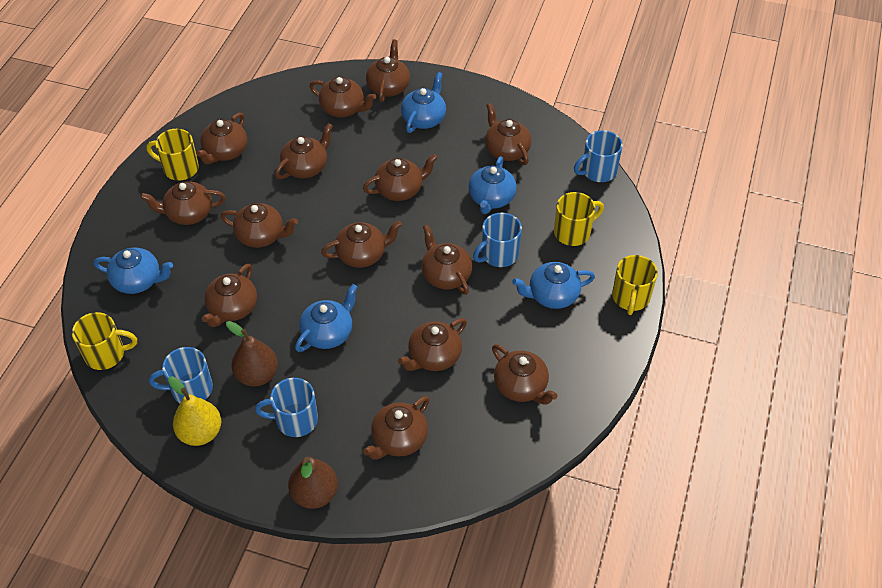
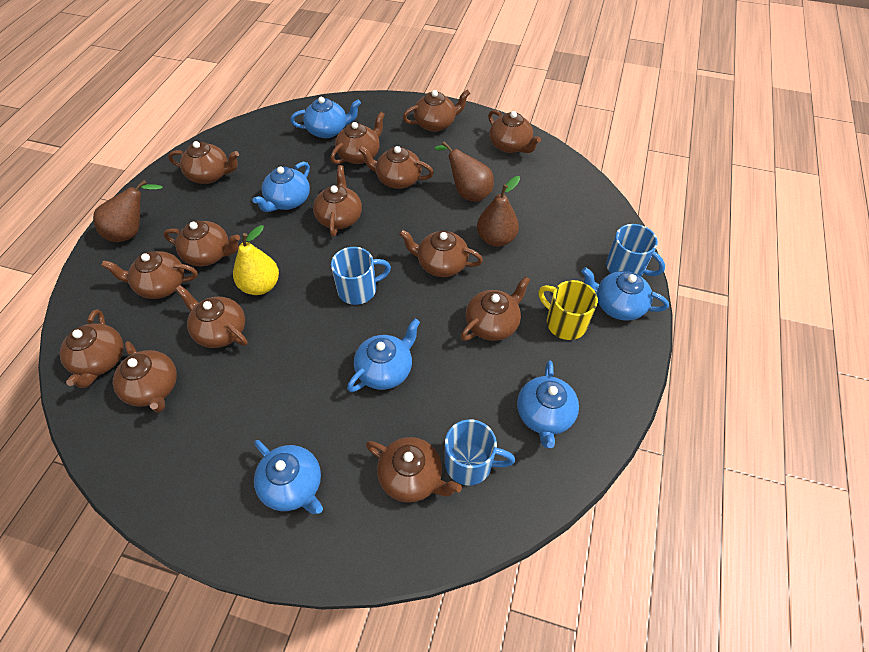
blue mug: 4 -> 3
blue teapot: 5 -> 6
brown pear: 2 -> 3
yellow mug: 4 -> 1

